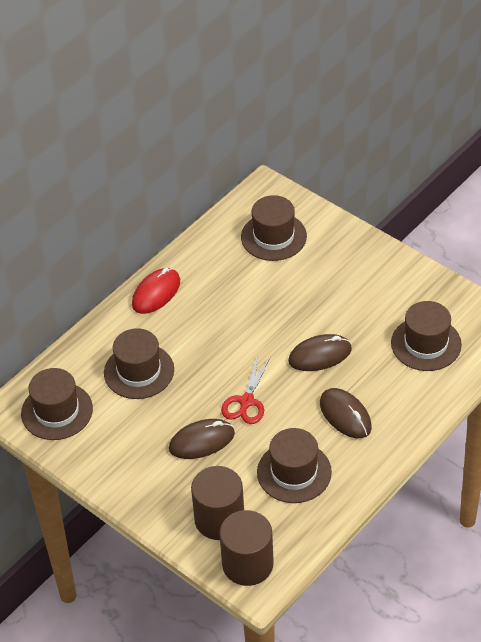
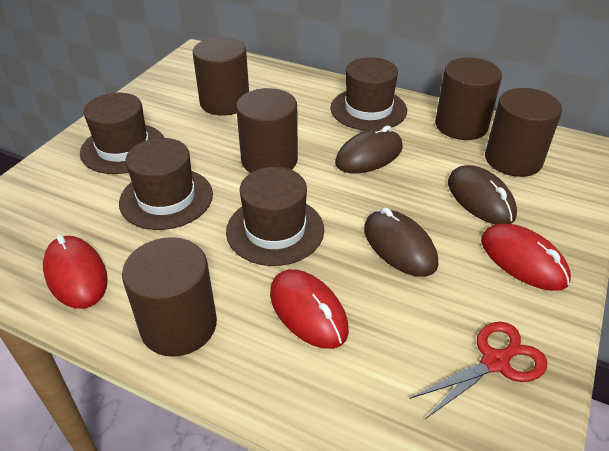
brown cylinder: 2 -> 5
brown hat: 5 -> 4
red mouse: 1 -> 3

